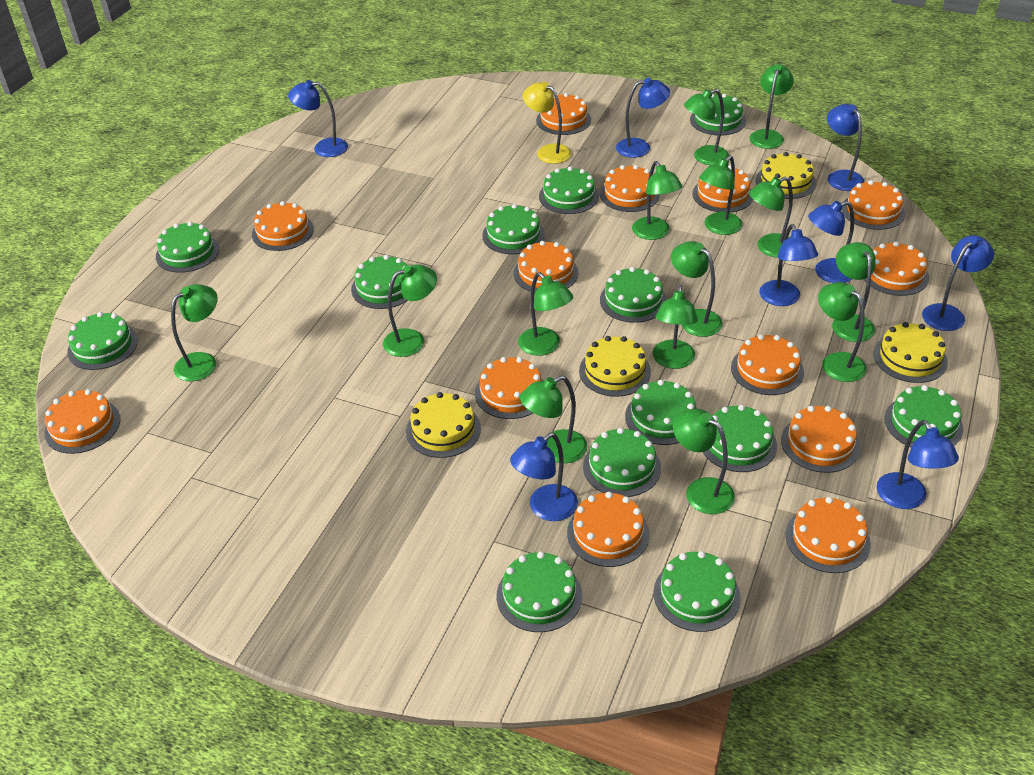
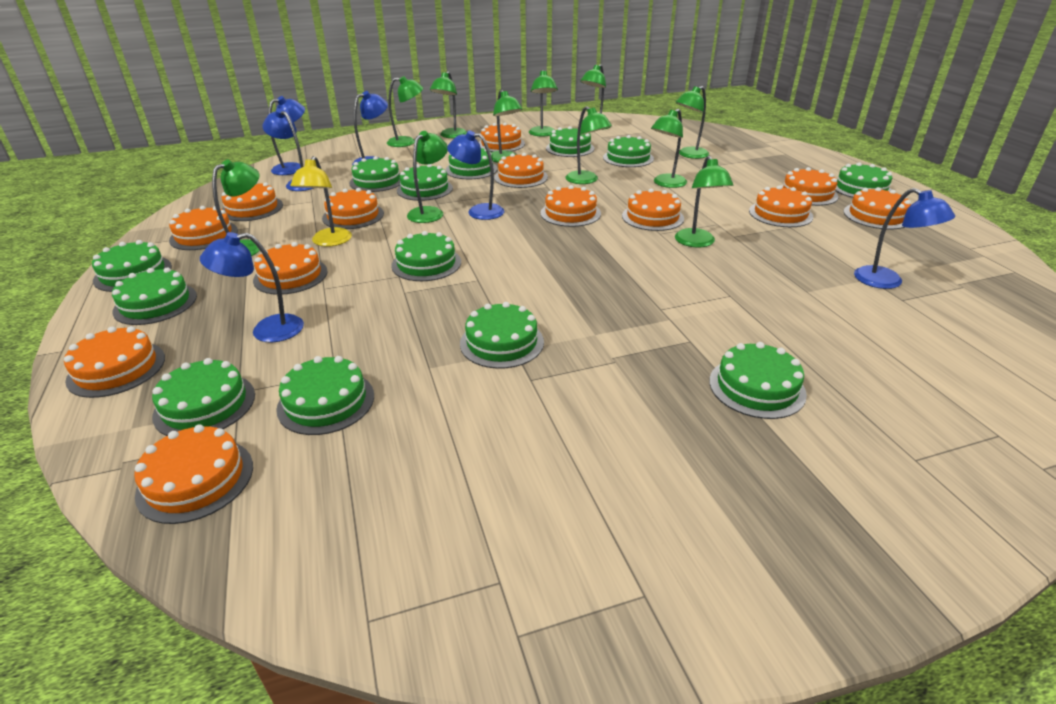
blue lamp: 8 -> 6
green lamp: 14 -> 11
yellow cake: 4 -> 0

